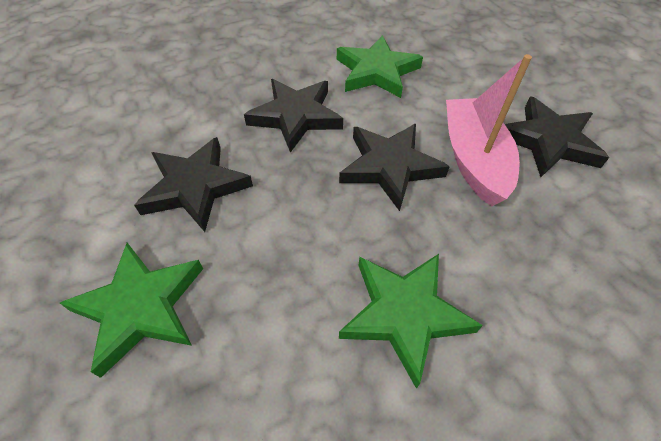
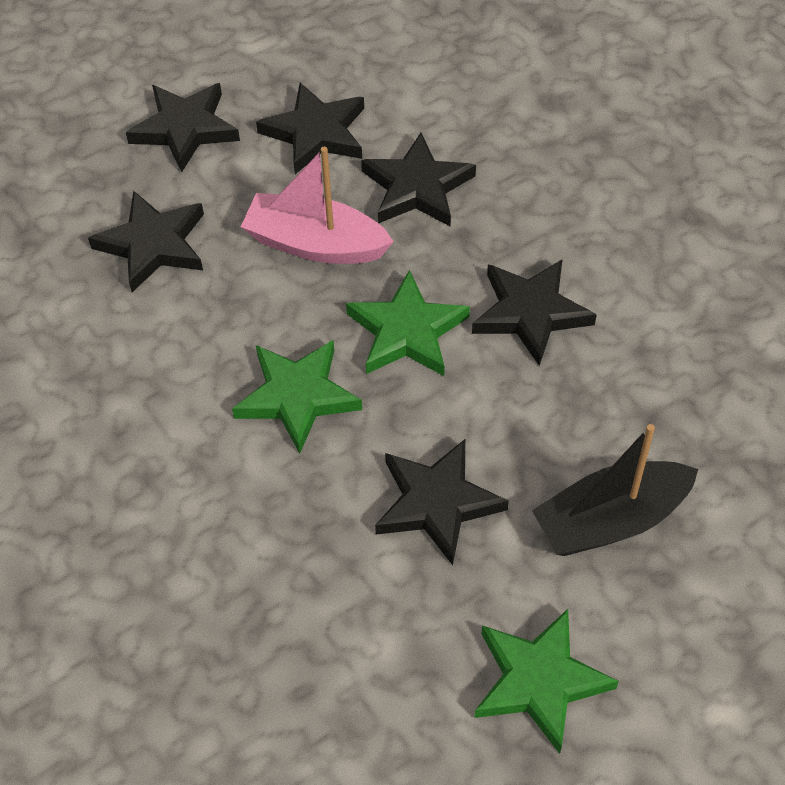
black boat: 0 -> 1
black star: 4 -> 6

